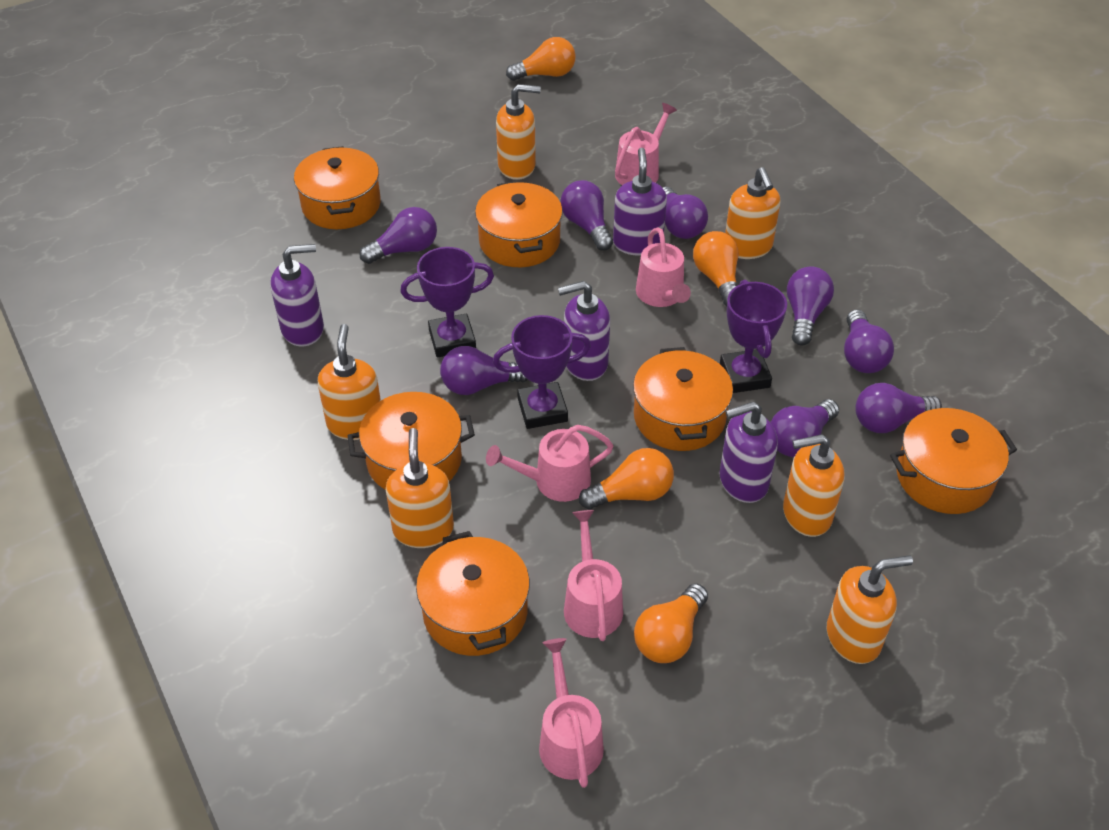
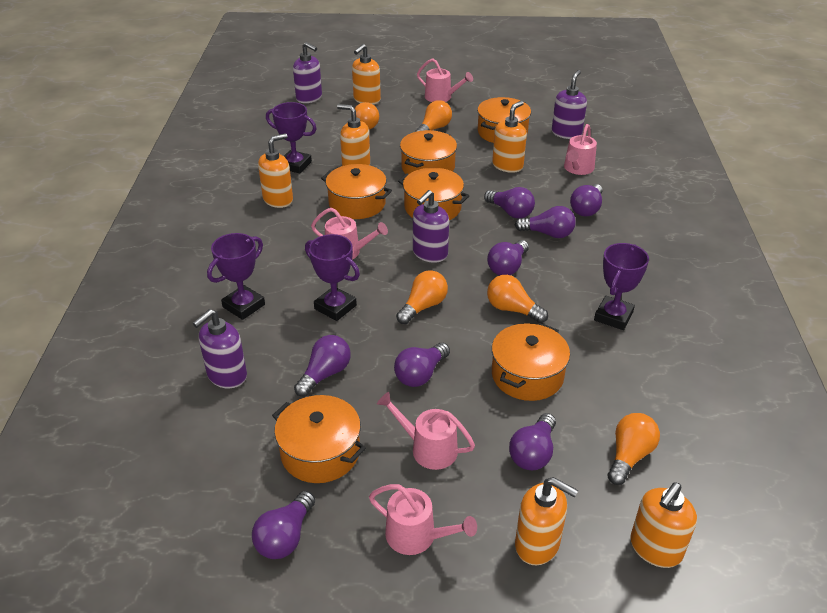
orange light bulb: 4 -> 5
purple trophy: 3 -> 4

